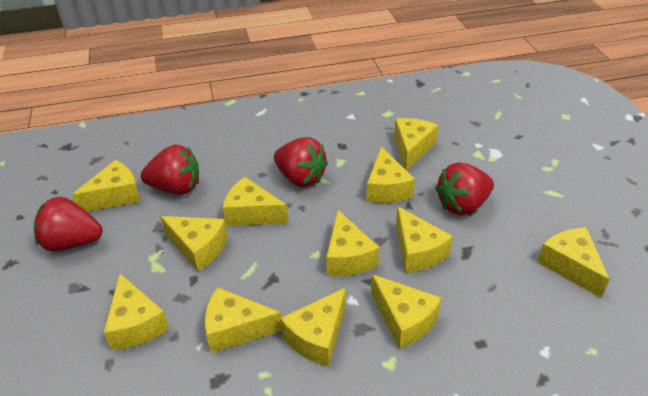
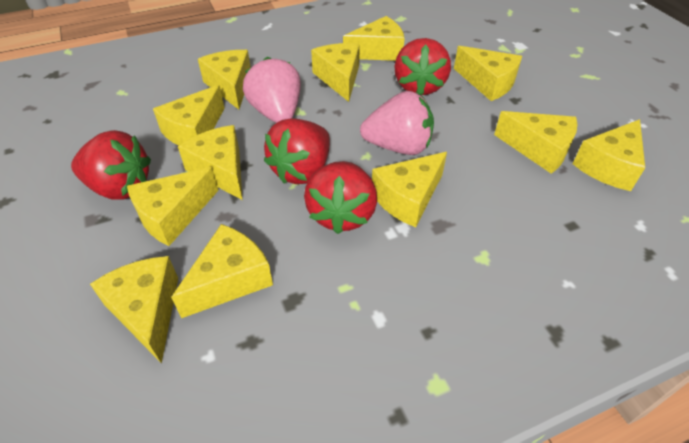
pink strawberry: 0 -> 2

